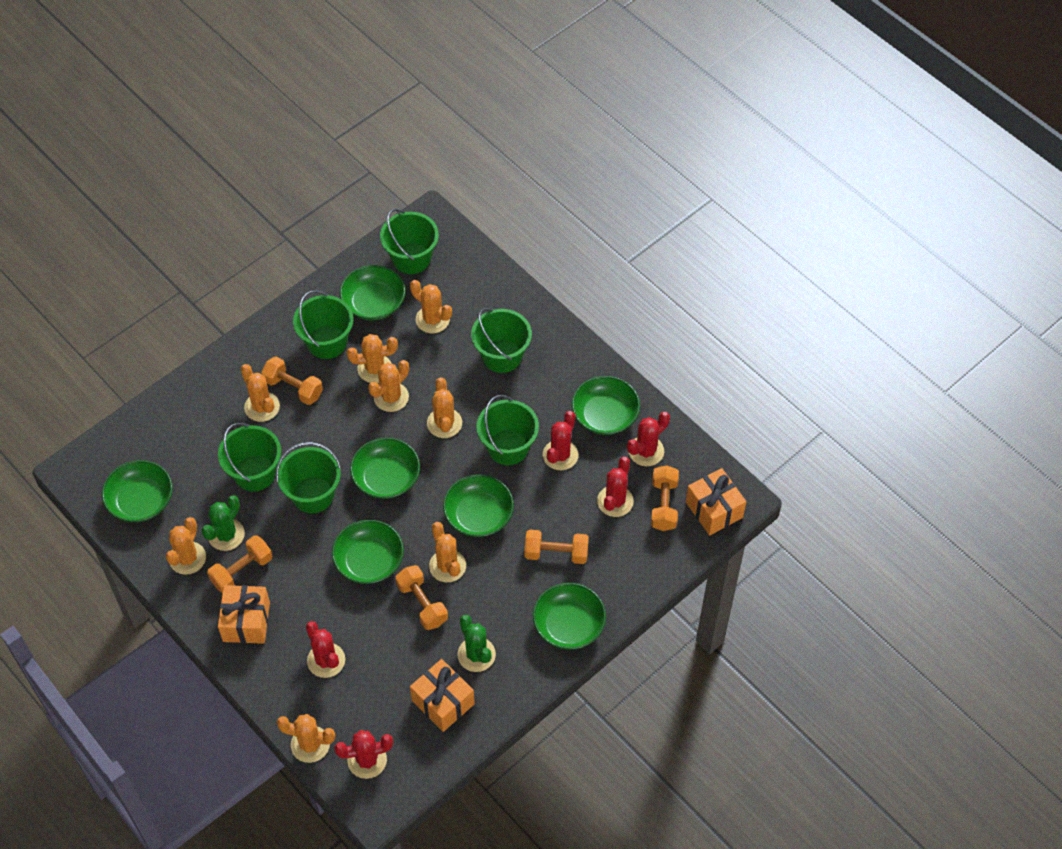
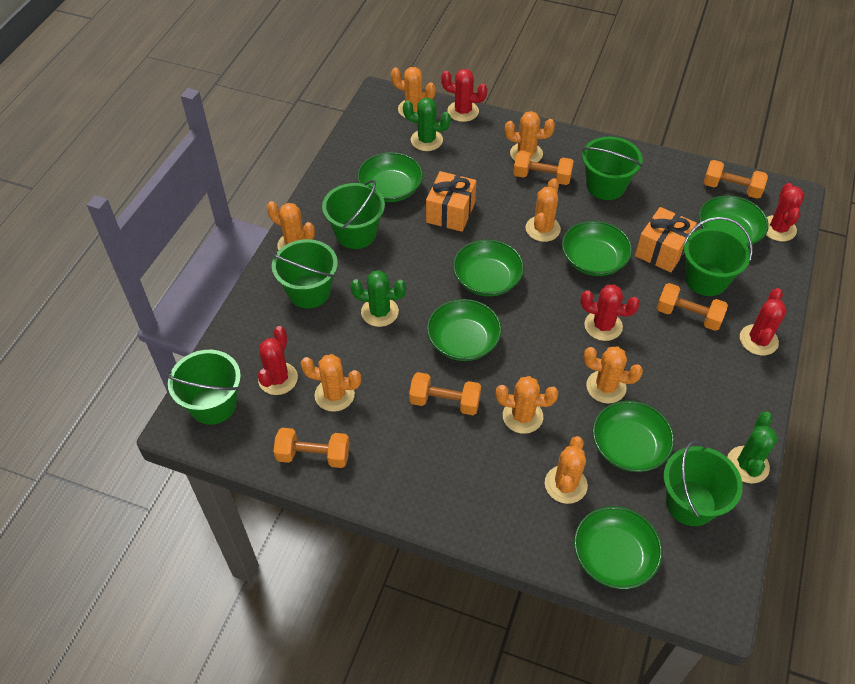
green cactus: 2 -> 3
orange gift: 3 -> 2

